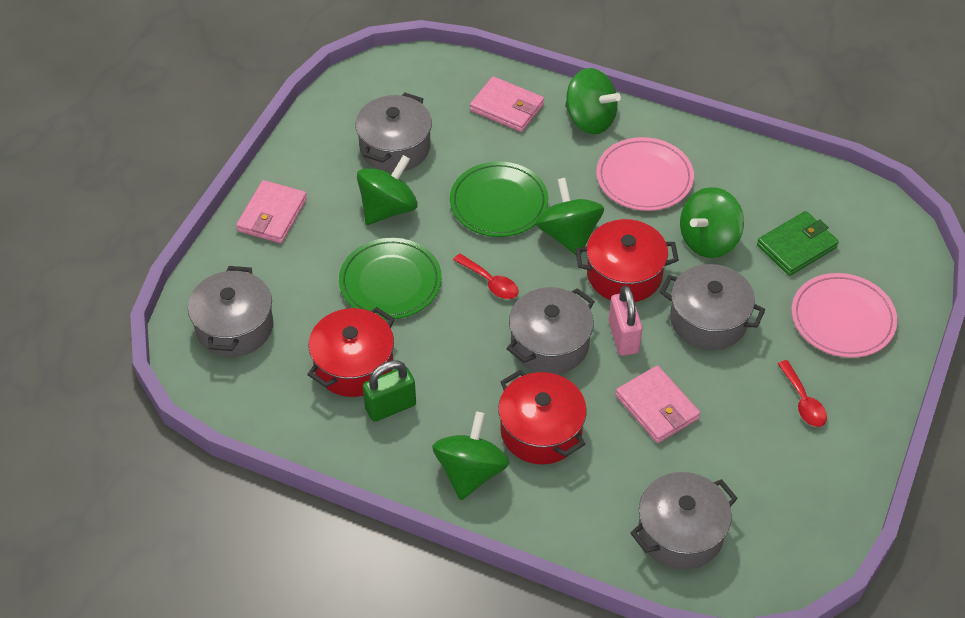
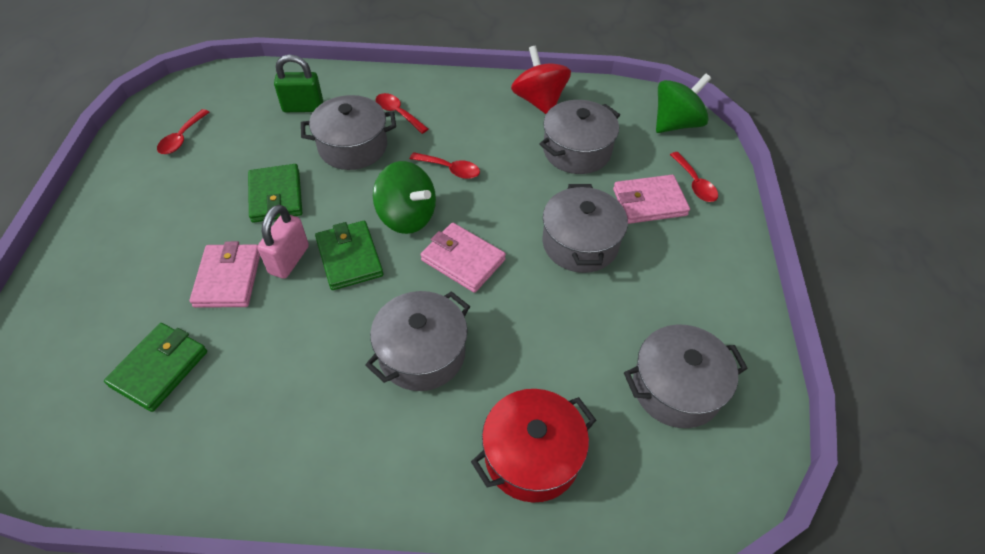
green plate: 2 -> 0
green spinning top: 5 -> 2
green wallet: 1 -> 3
pink plate: 2 -> 0
red pot: 3 -> 1
red spinning top: 0 -> 1
red spoon: 2 -> 4

